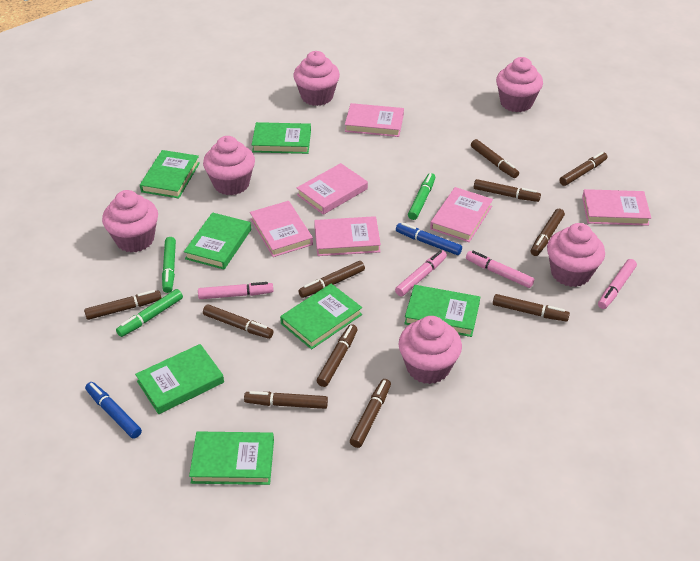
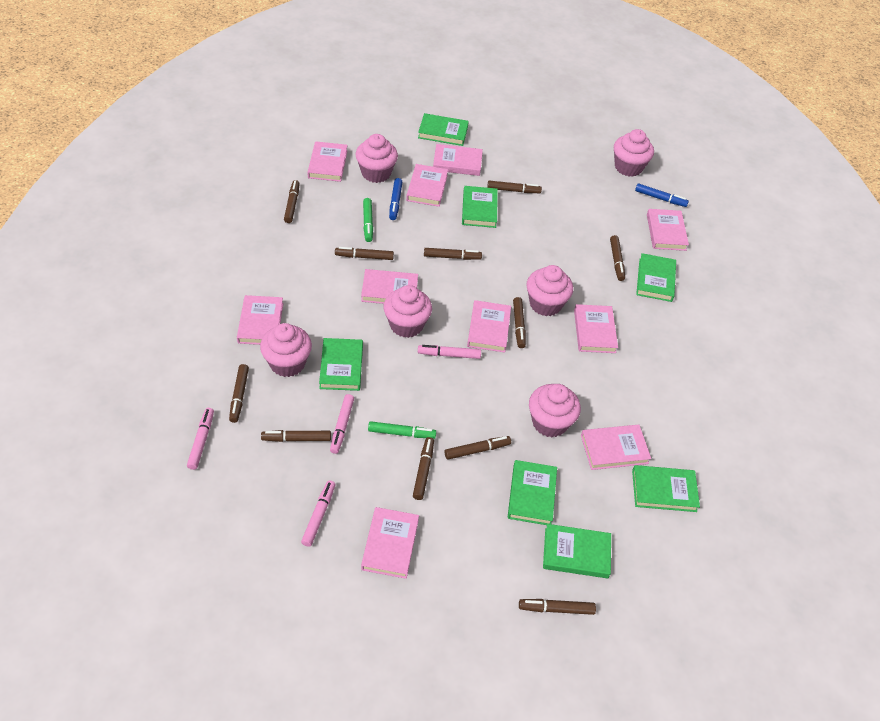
green marker: 3 -> 2
pink book: 6 -> 10

